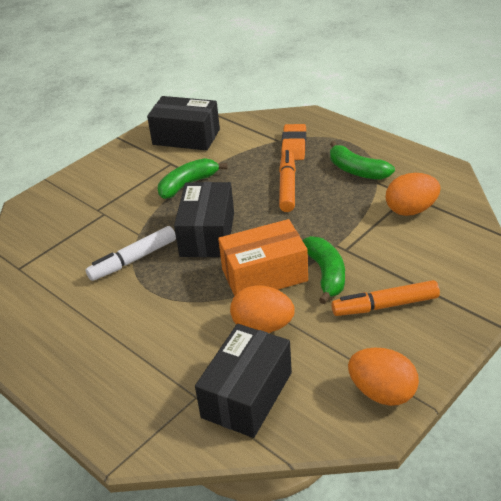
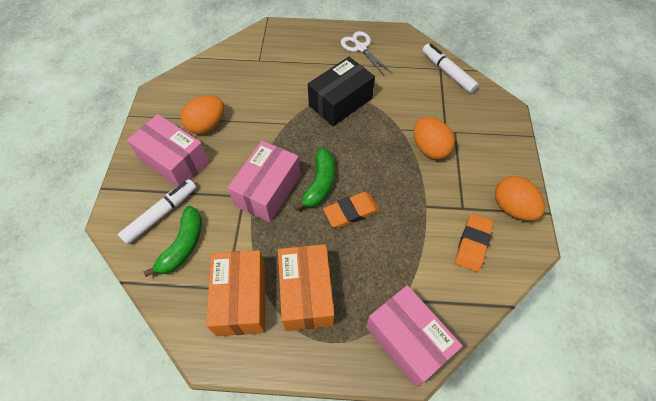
black box: 3 -> 1
green banana: 3 -> 2
orange box: 1 -> 2
orange eraser: 1 -> 2
orange marker: 2 -> 0
pink box: 0 -> 3
white marker: 1 -> 2
white scissors: 0 -> 1

